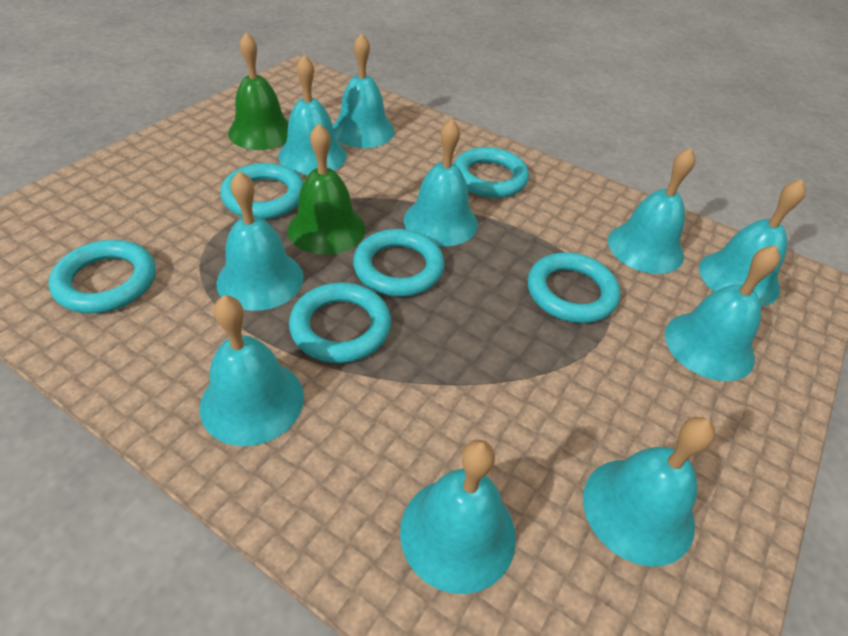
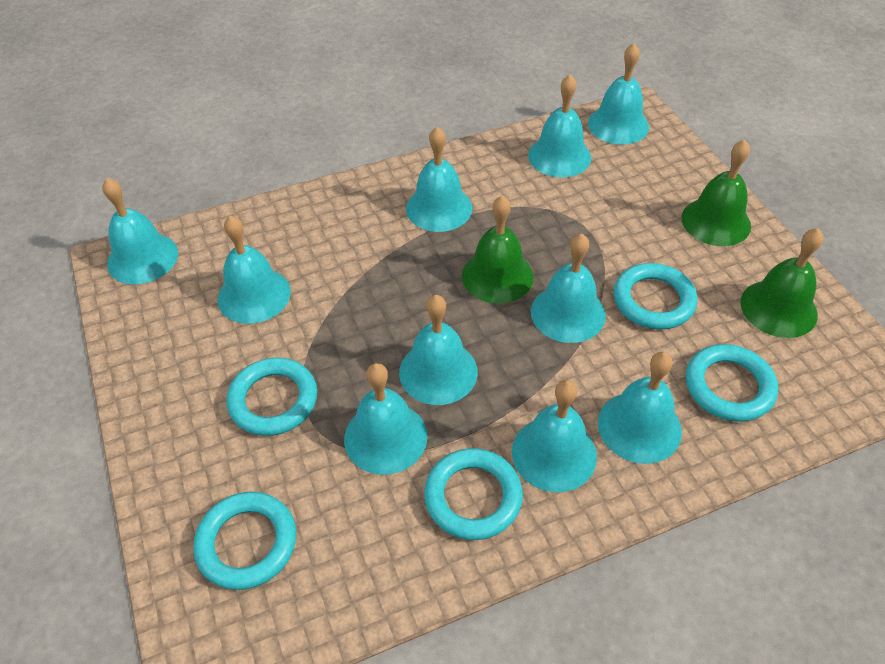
green bell: 2 -> 3
turquoise ring: 6 -> 5

